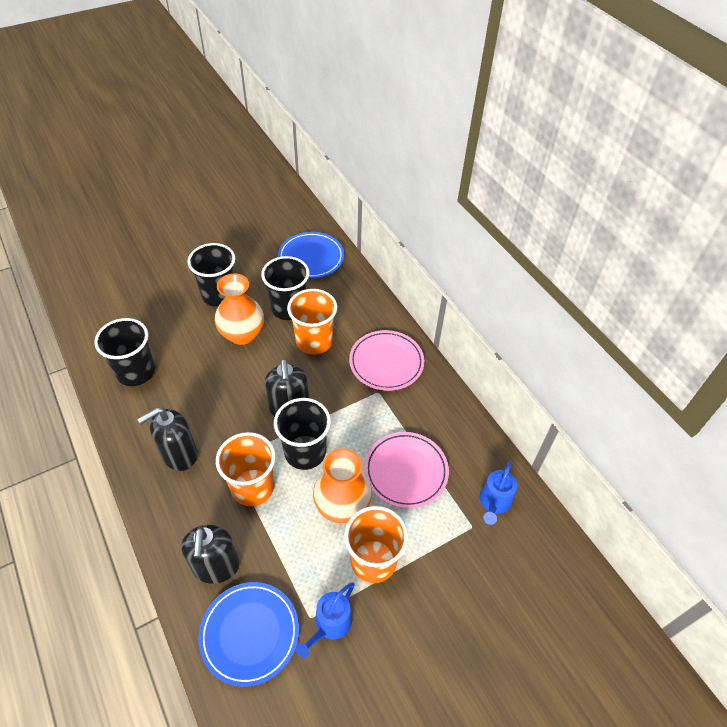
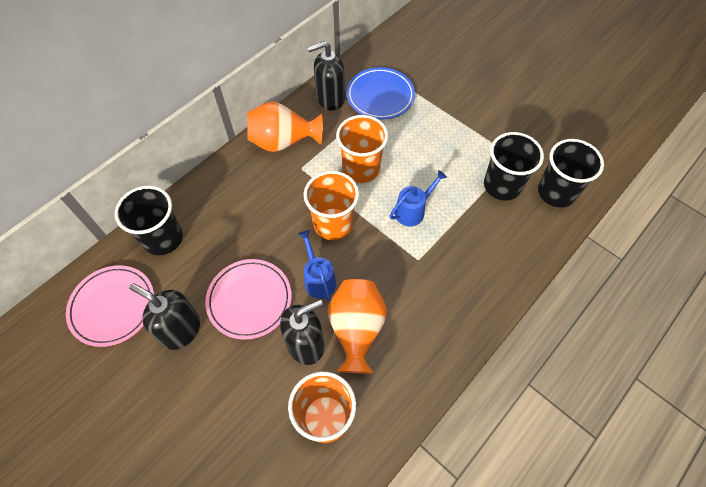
black cup: 4 -> 3
blue plate: 2 -> 1

